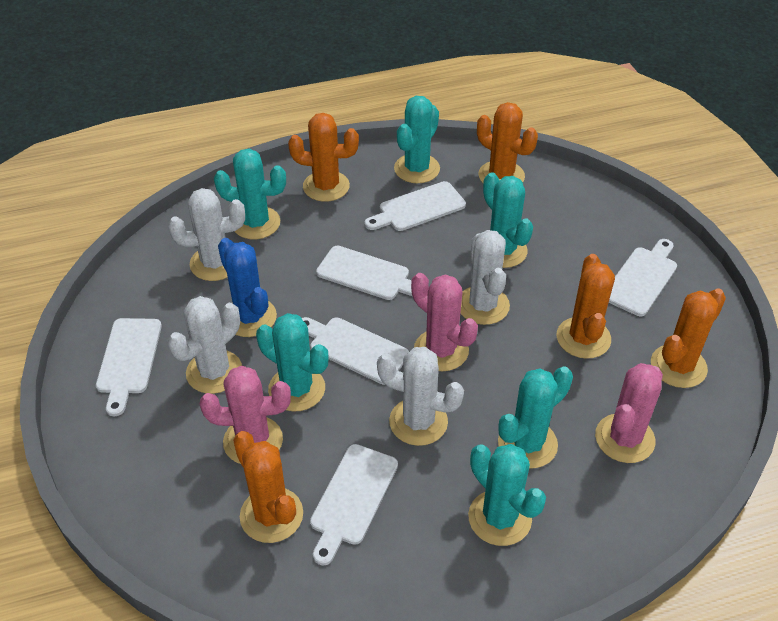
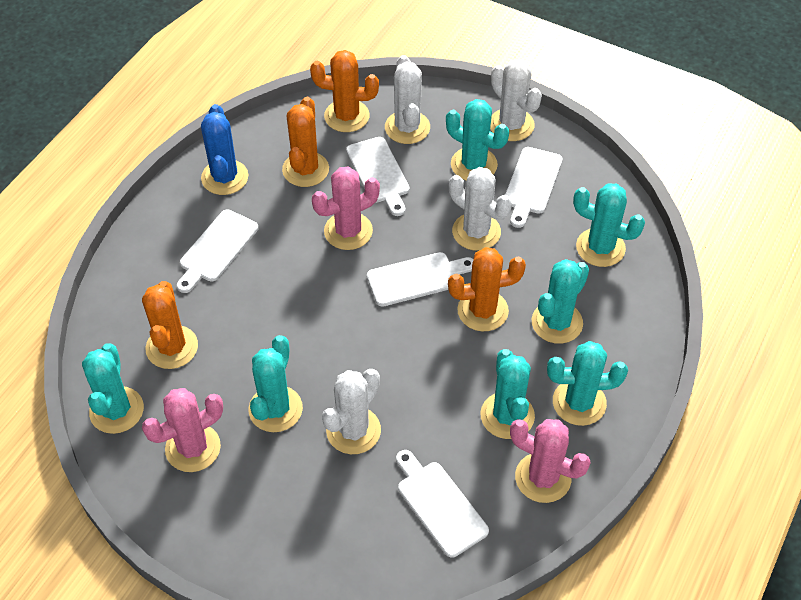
orange cactus: 5 -> 4
turquoise cactus: 6 -> 7
white cutting board: 6 -> 5

